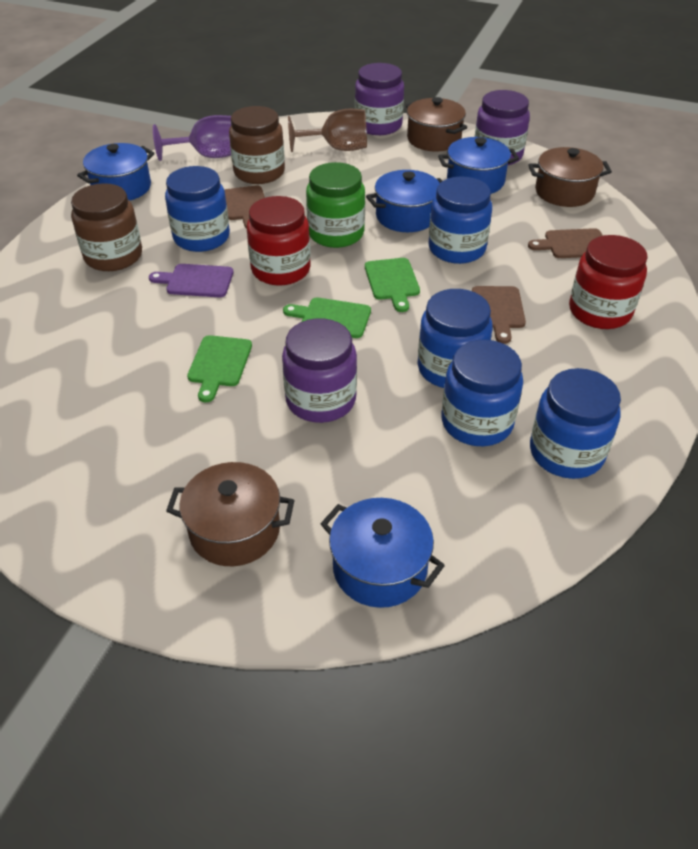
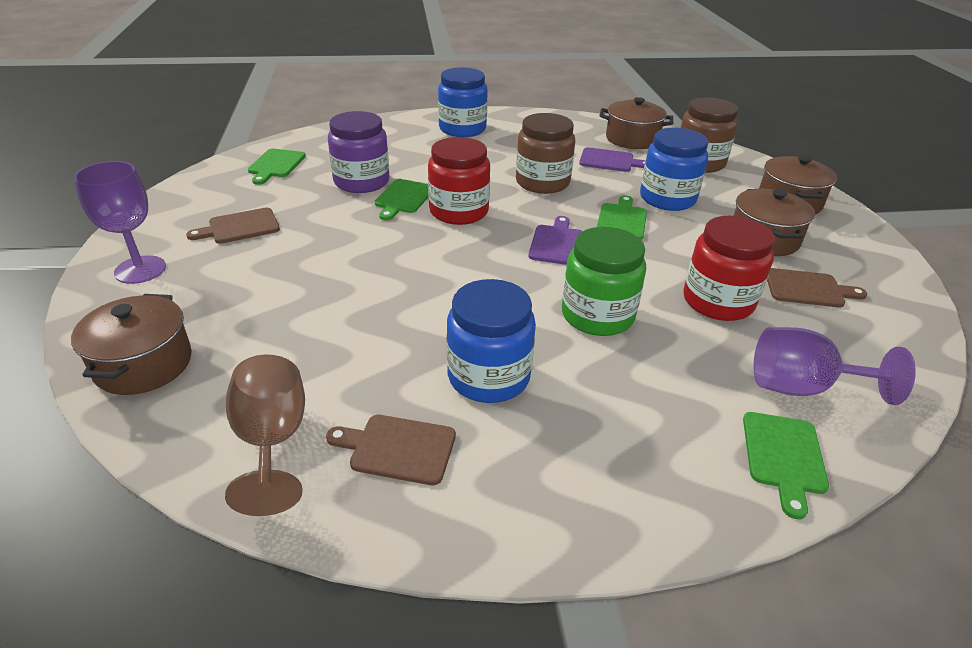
blue jar: 5 -> 3
blue pot: 4 -> 0
brown pot: 3 -> 4
green cutting board: 3 -> 4
purple cutting board: 1 -> 2
purple goblet: 1 -> 2
purple jar: 3 -> 1

